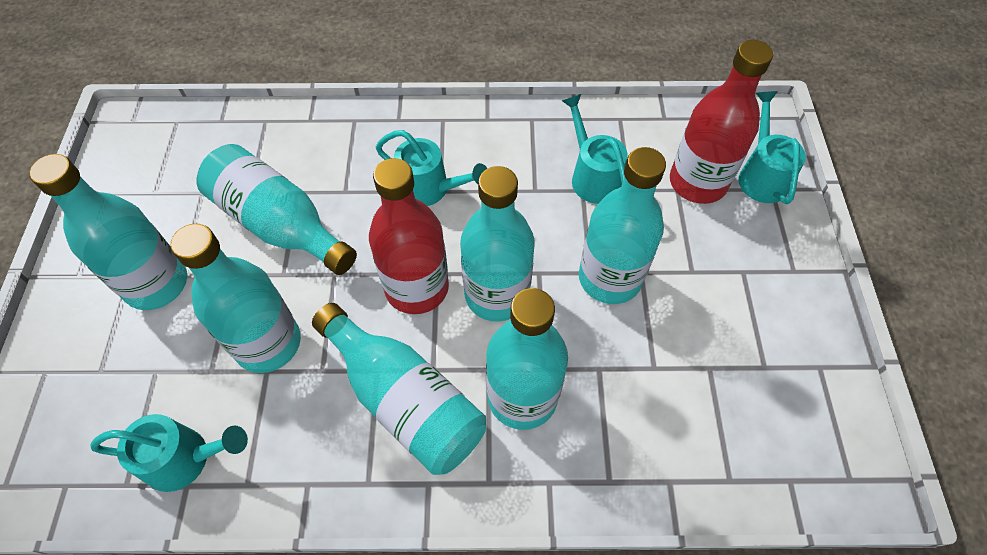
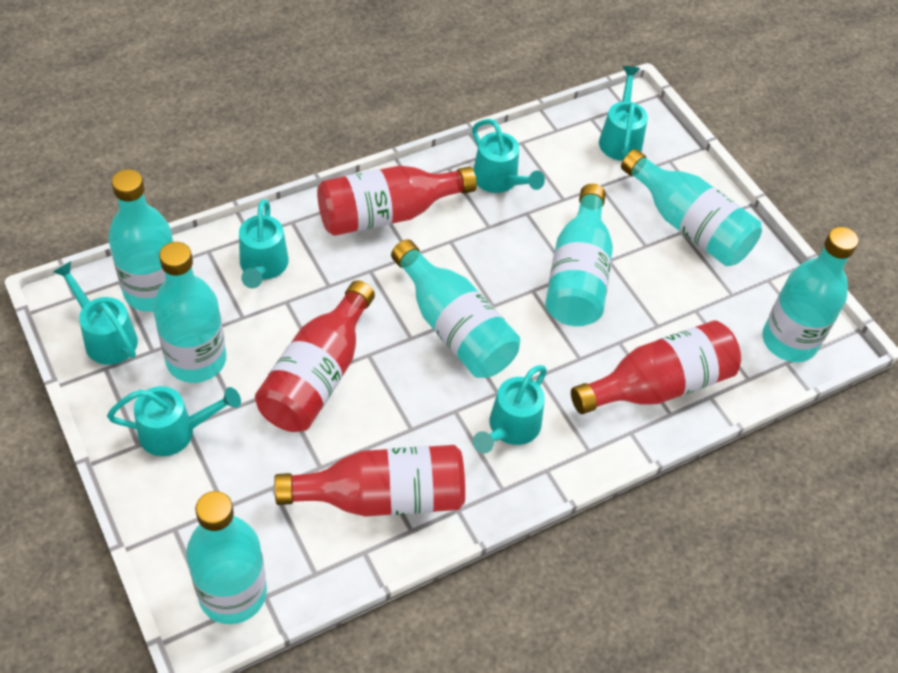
red bottle: 2 -> 4
turquoise watering can: 4 -> 6

